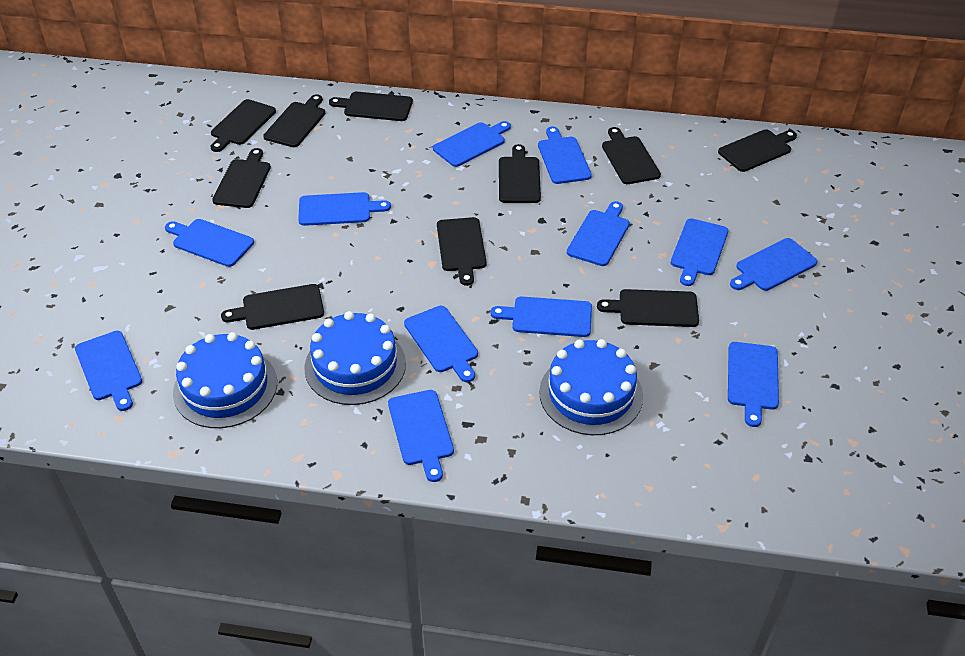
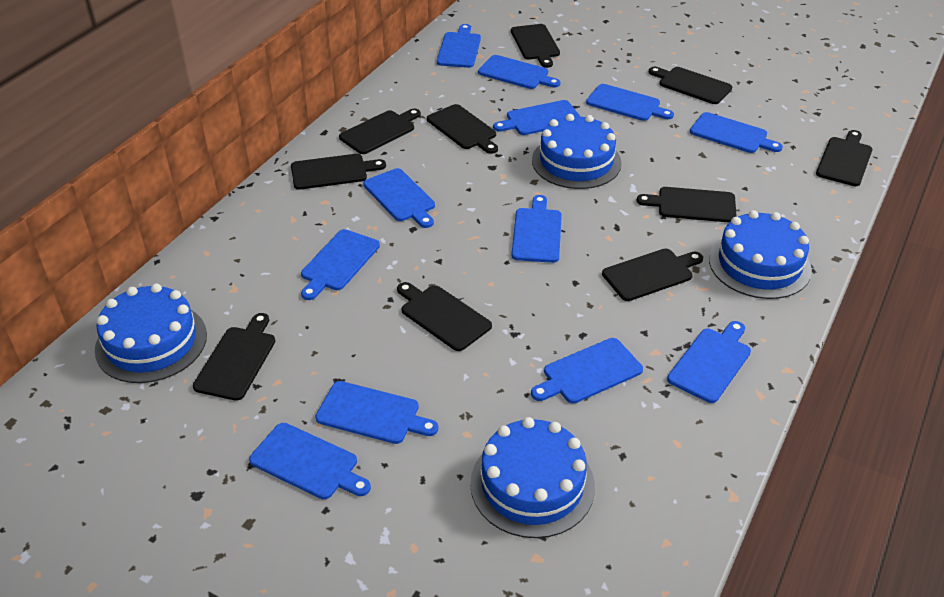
blue cake: 3 -> 4

